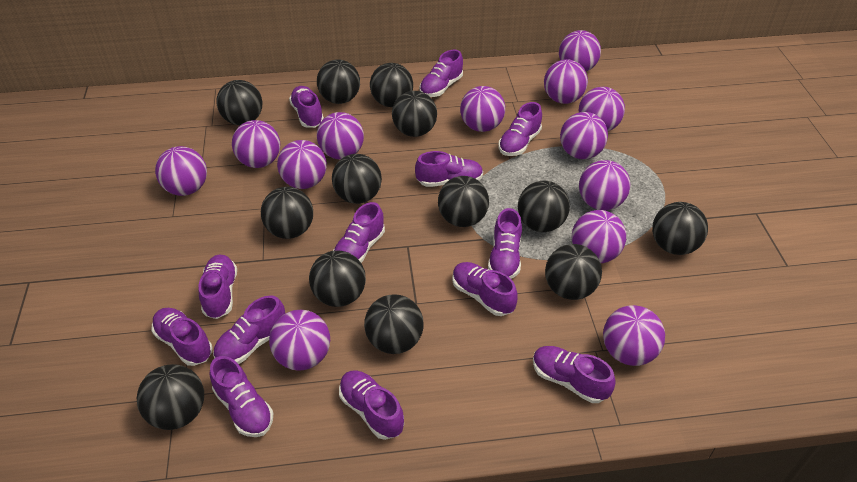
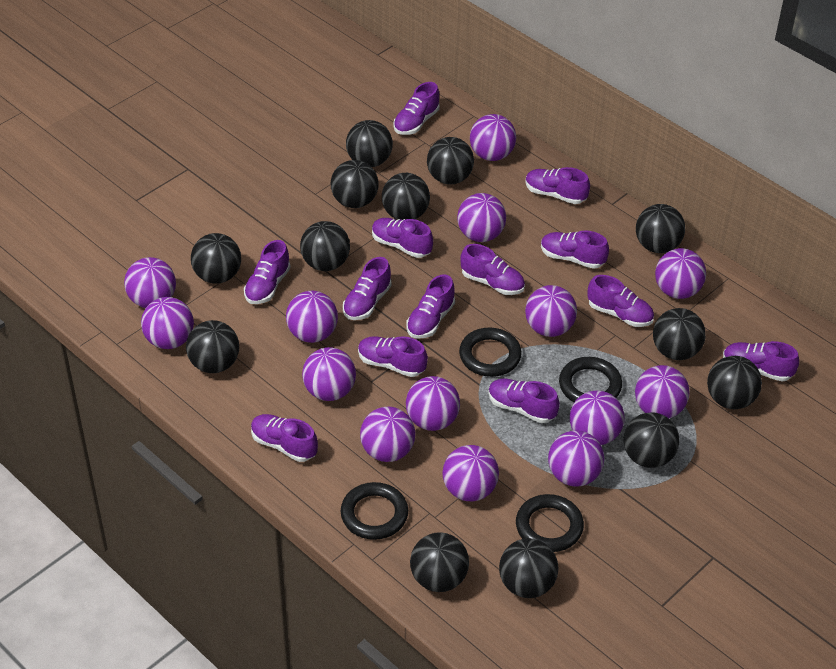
black ring: 0 -> 4
purple ball: 13 -> 14

